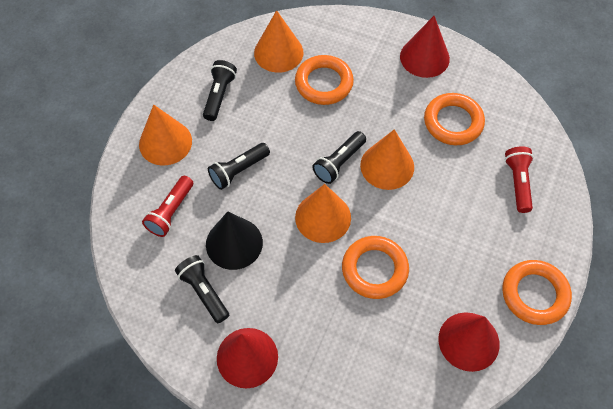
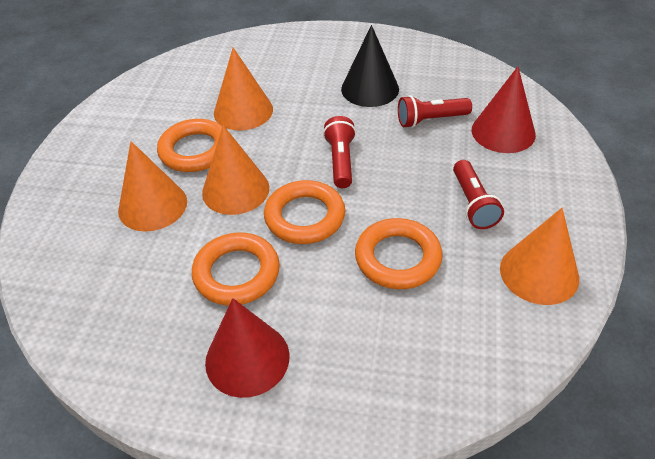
black flashlight: 4 -> 0
red cone: 3 -> 2
red flashlight: 2 -> 3

